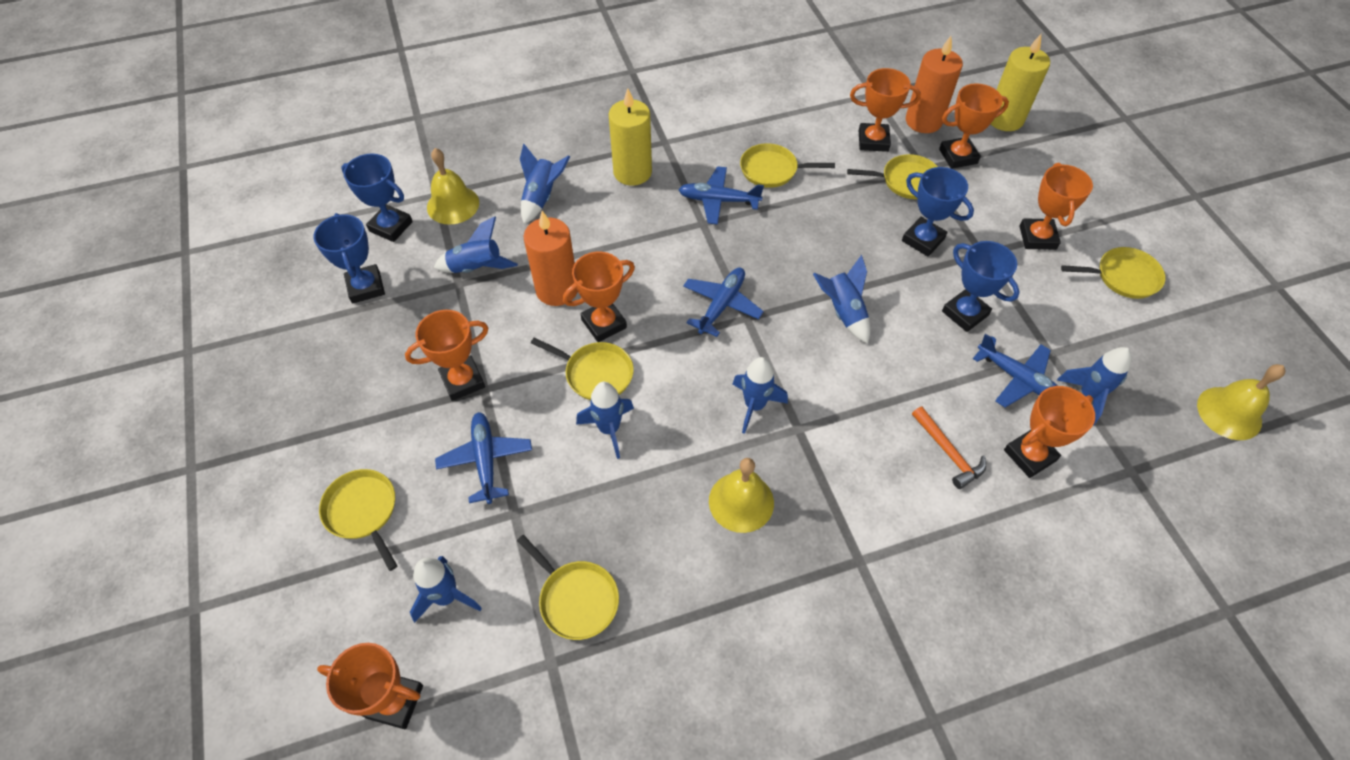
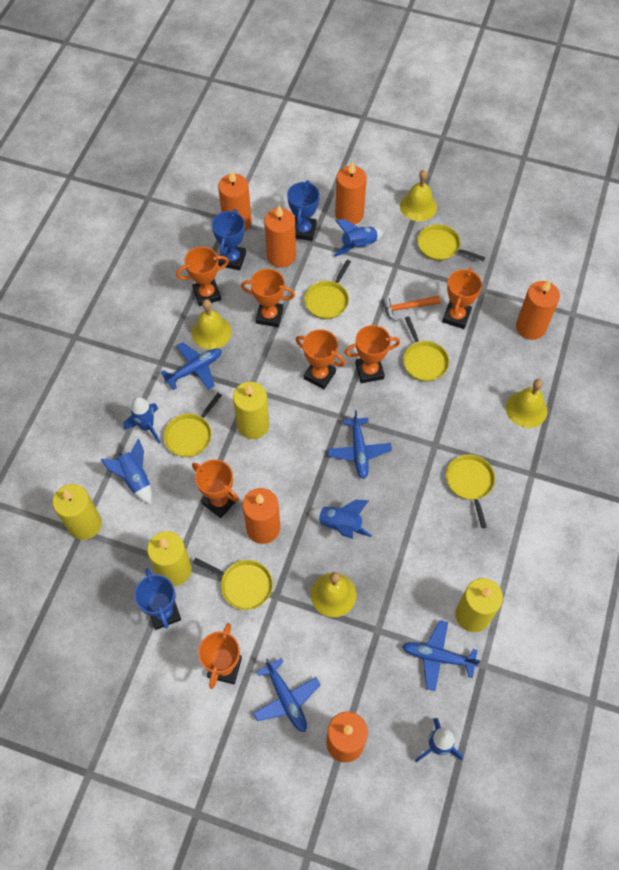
blue rocket: 7 -> 5
blue trophy: 4 -> 3
orange candle: 2 -> 6
yellow bell: 3 -> 4
yellow candle: 2 -> 4

